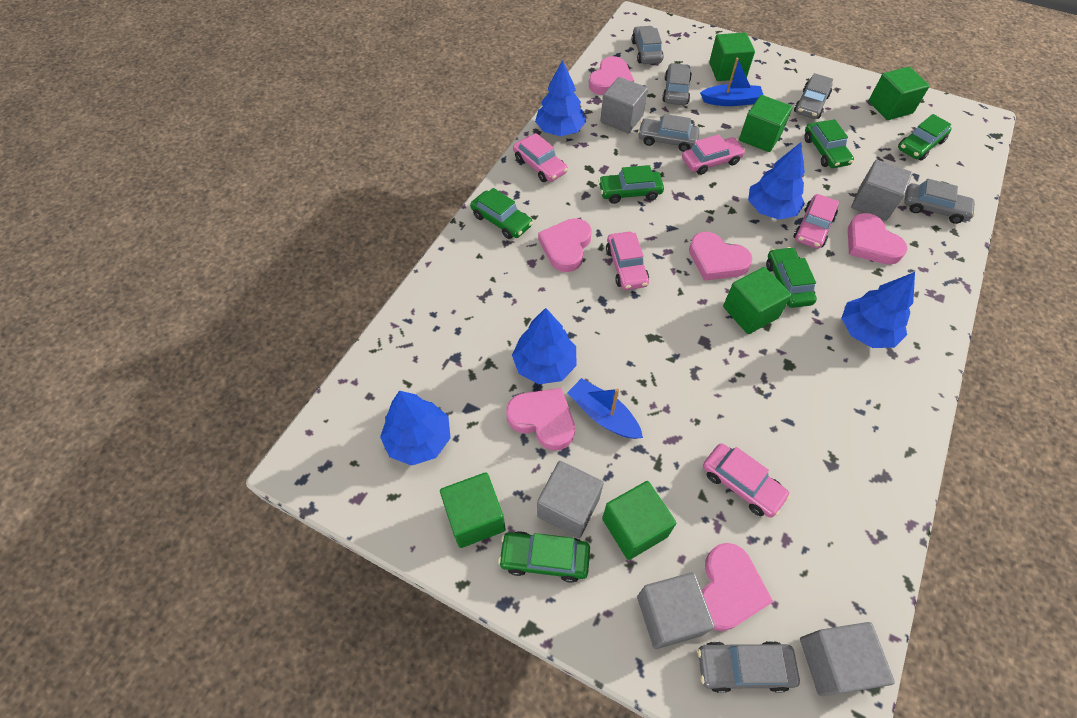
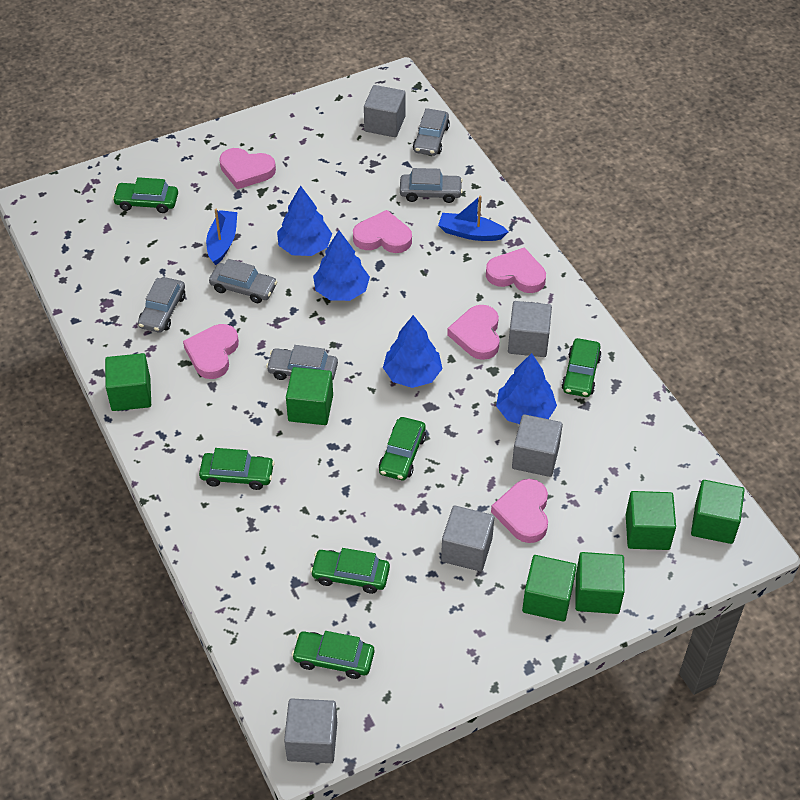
blue tree: 5 -> 4
grey car: 6 -> 5
pink car: 5 -> 0

